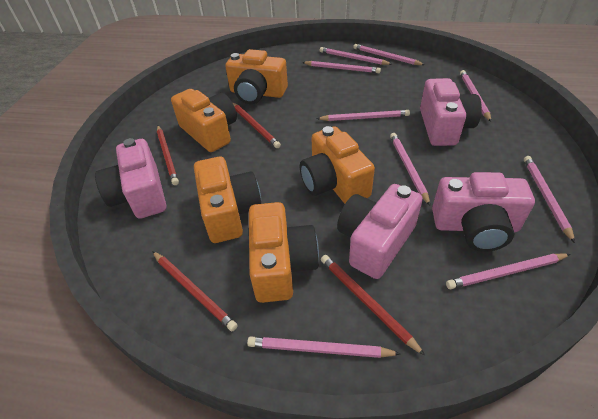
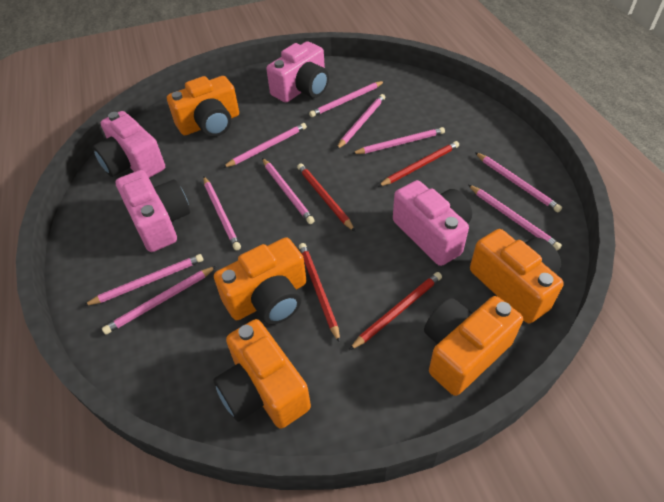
pink pencil: 9 -> 10

